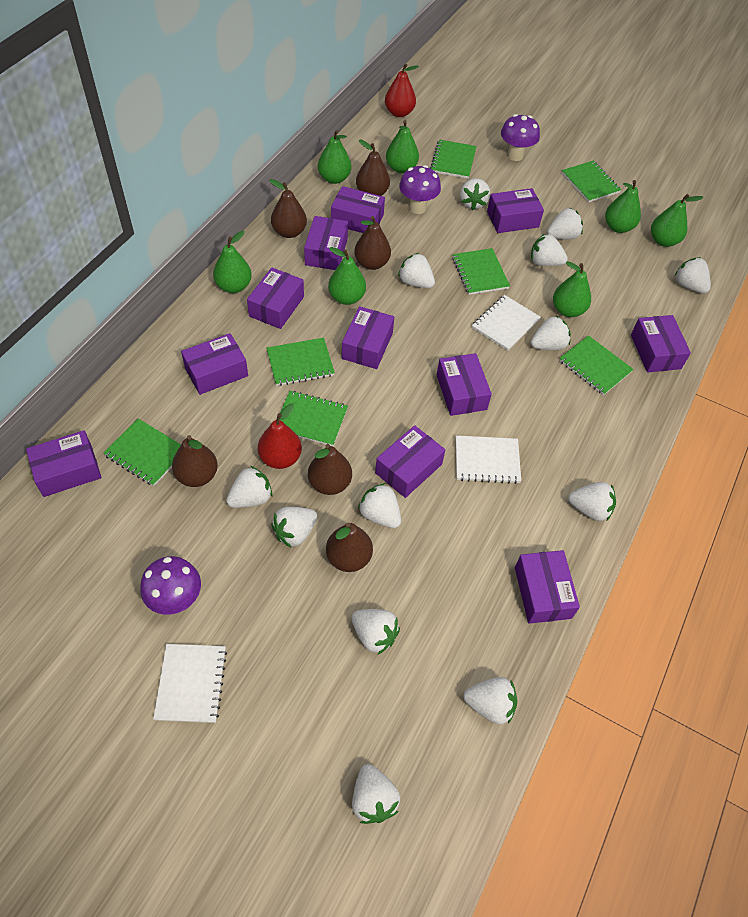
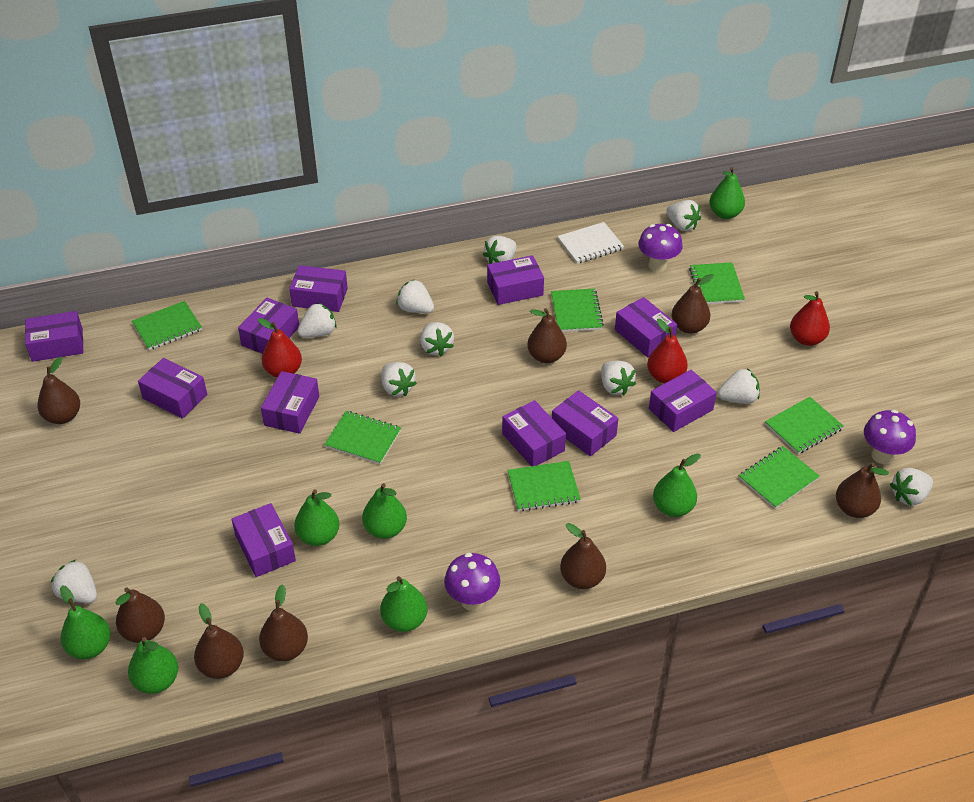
brown pear: 6 -> 8
red pear: 2 -> 3
white notebook: 3 -> 1
white strawberry: 13 -> 10

